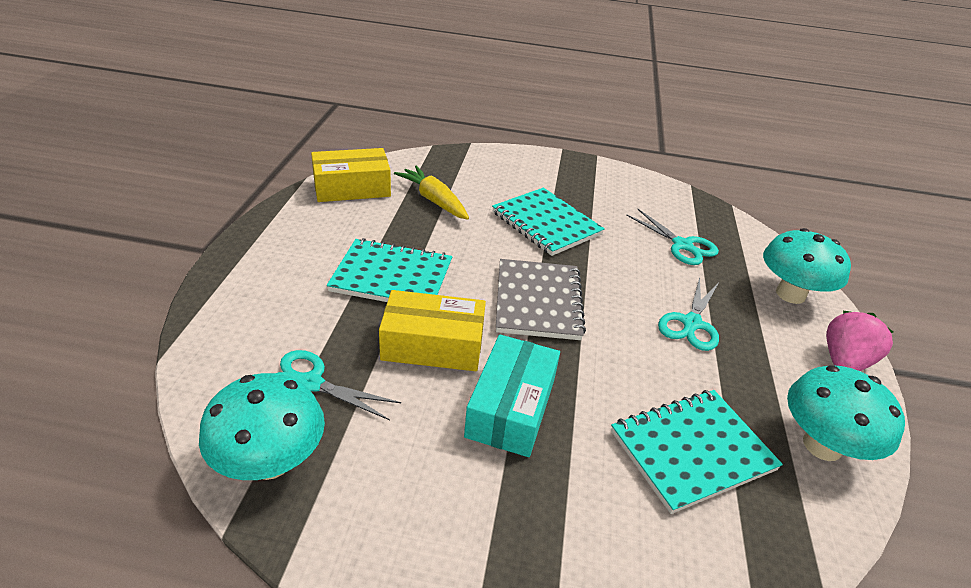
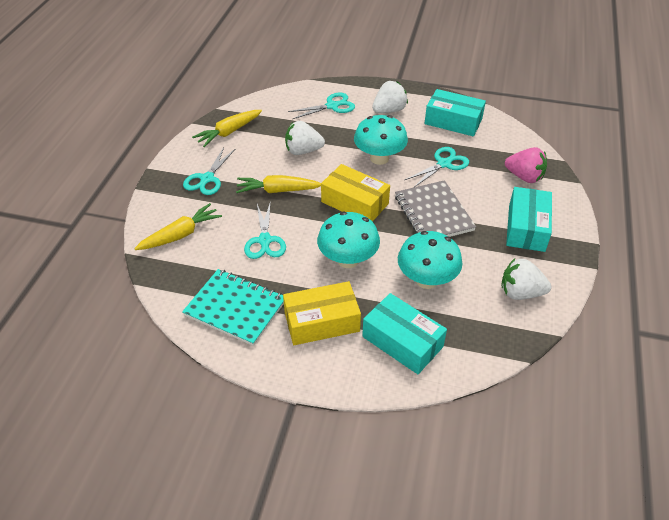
turquoise box: 1 -> 3
turquoise notebook: 3 -> 1
turquoise scissors: 3 -> 4
white strawberry: 0 -> 3
yellow carrot: 1 -> 3

